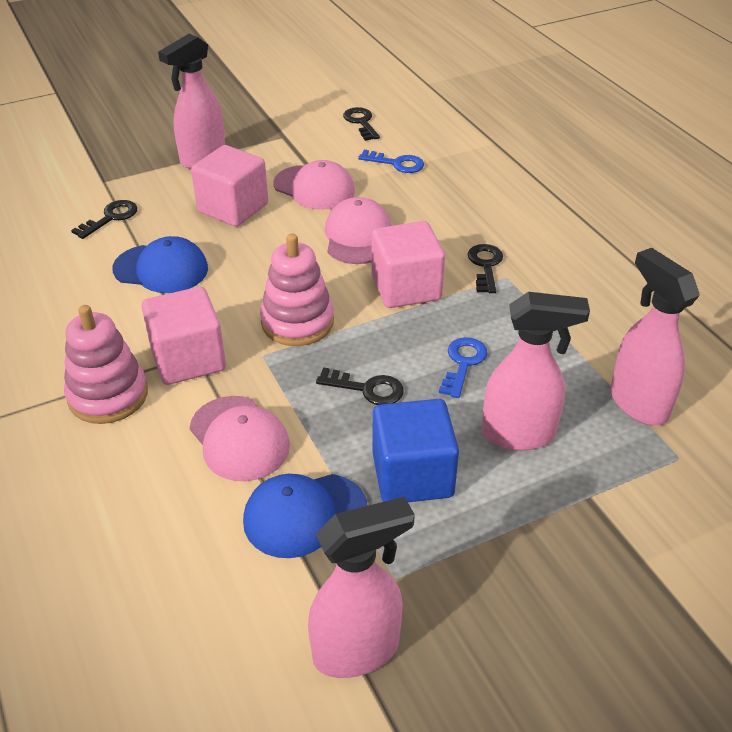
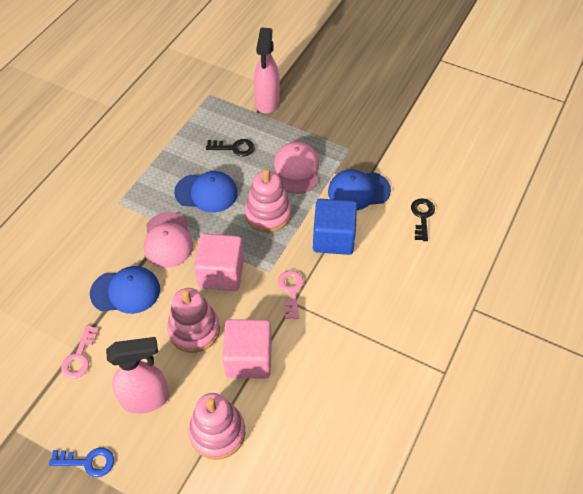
black key: 4 -> 2
blue cap: 2 -> 3
blue key: 2 -> 1
pink cap: 3 -> 2
pink cube: 3 -> 2
pink key: 0 -> 2
pink spray bottle: 4 -> 2
pink stacking toy: 2 -> 3

